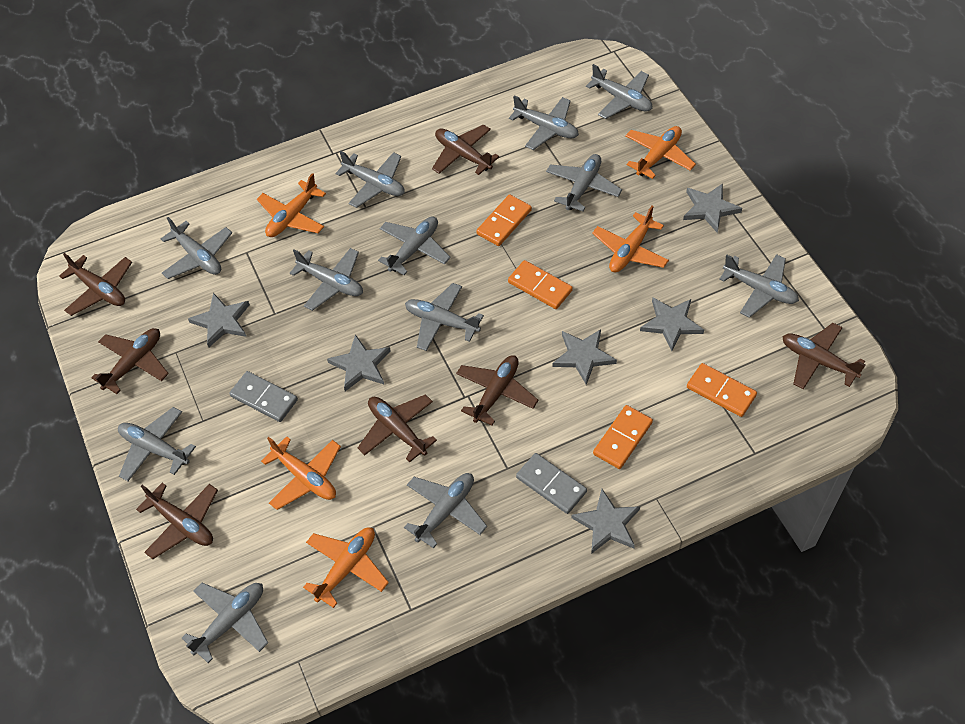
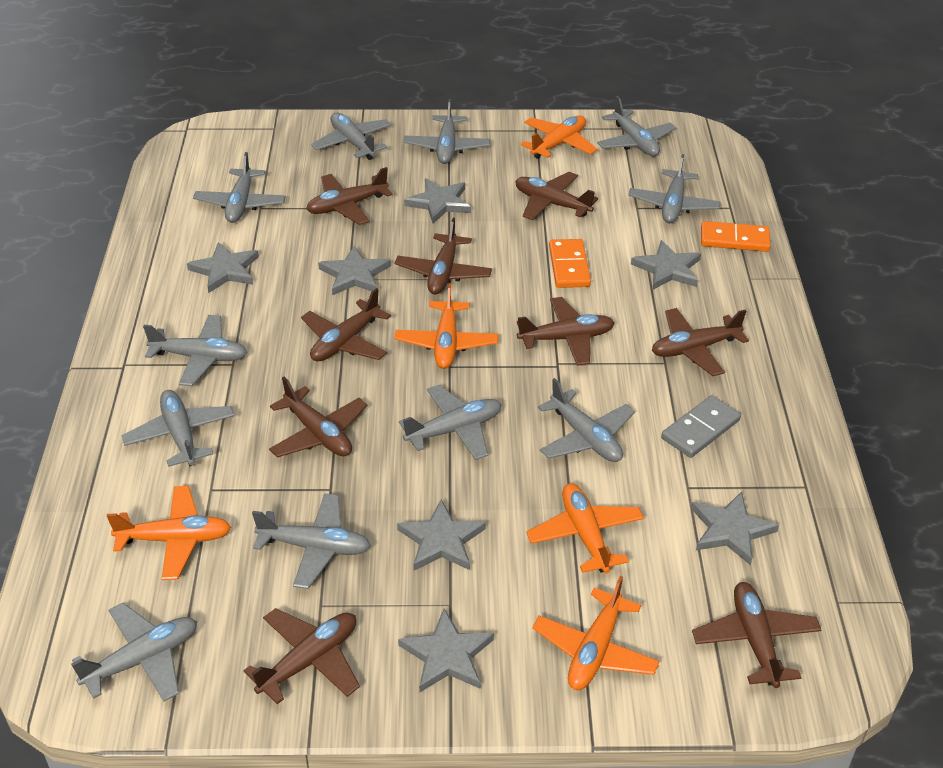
brown plane: 7 -> 9
grey domino: 2 -> 1
grey plane: 12 -> 11
grey star: 6 -> 7
orange domino: 4 -> 2

